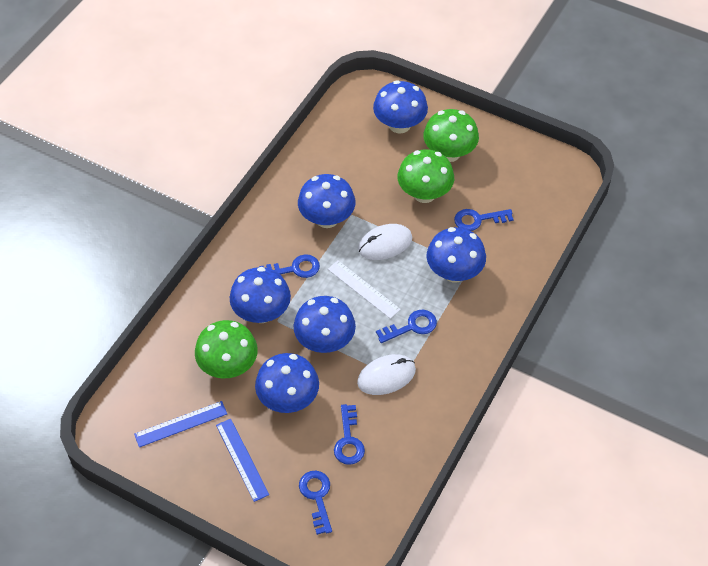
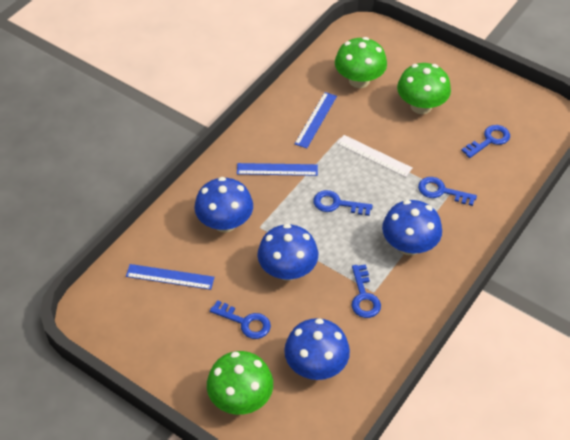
blue mushroom: 6 -> 4
blue ruler: 2 -> 3
white mouse: 2 -> 0

